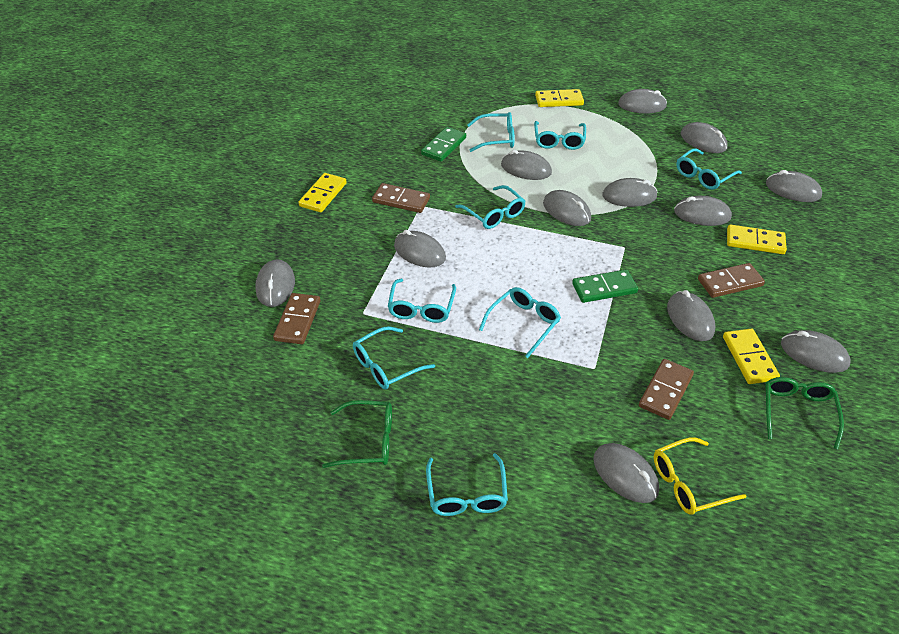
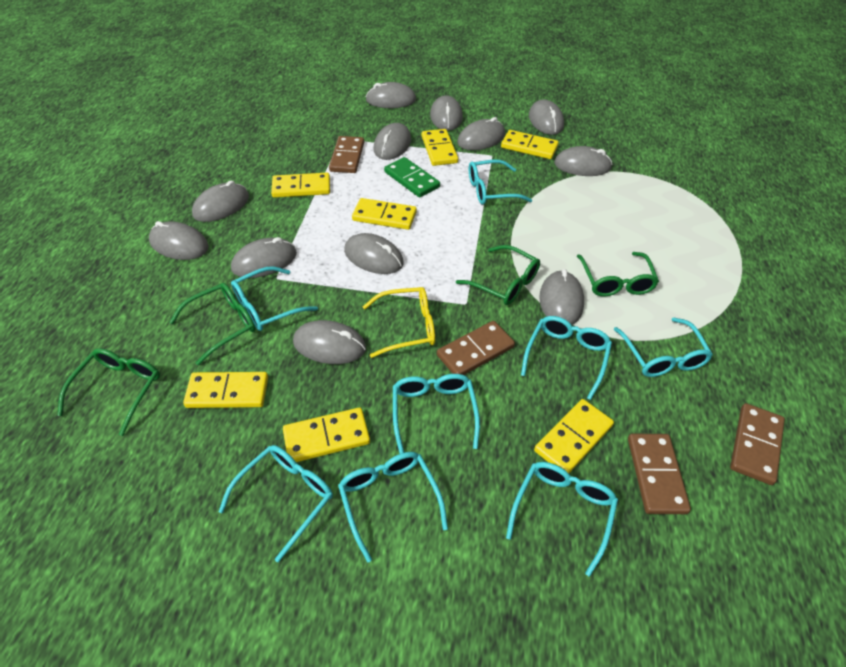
green domino: 2 -> 1
green glasses: 2 -> 4
yellow domino: 4 -> 7

